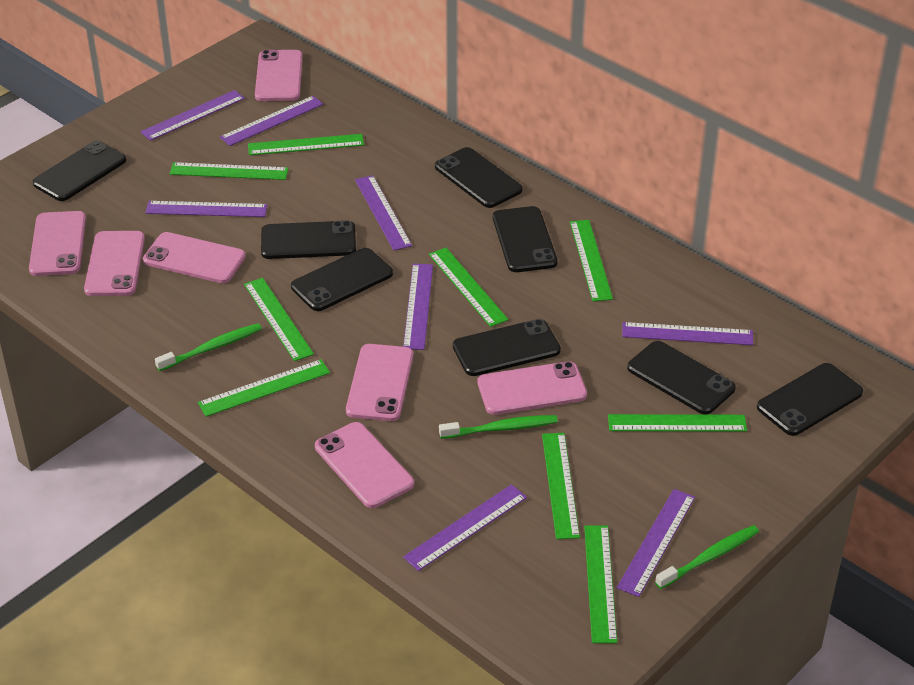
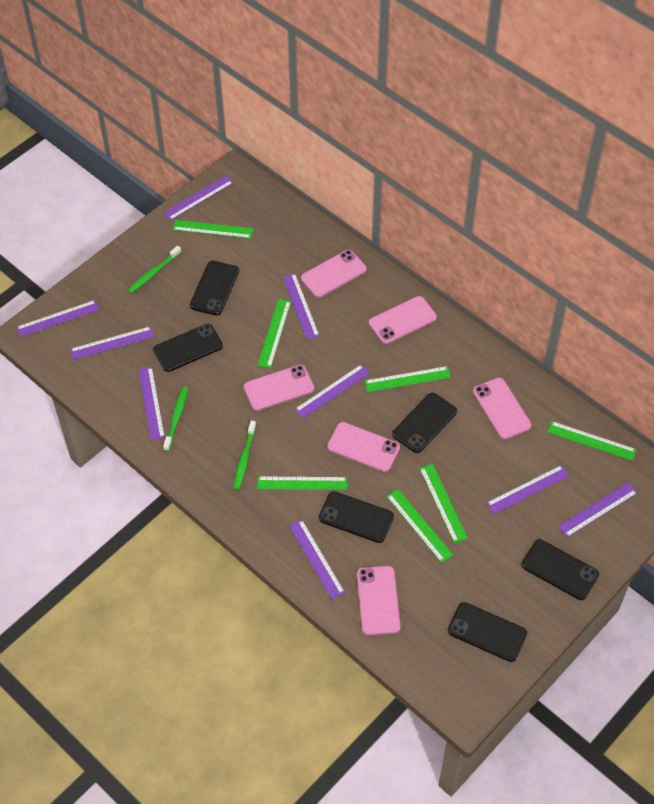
black phone: 8 -> 6
green ruler: 9 -> 7
pink phone: 7 -> 6
purple ruler: 8 -> 9

